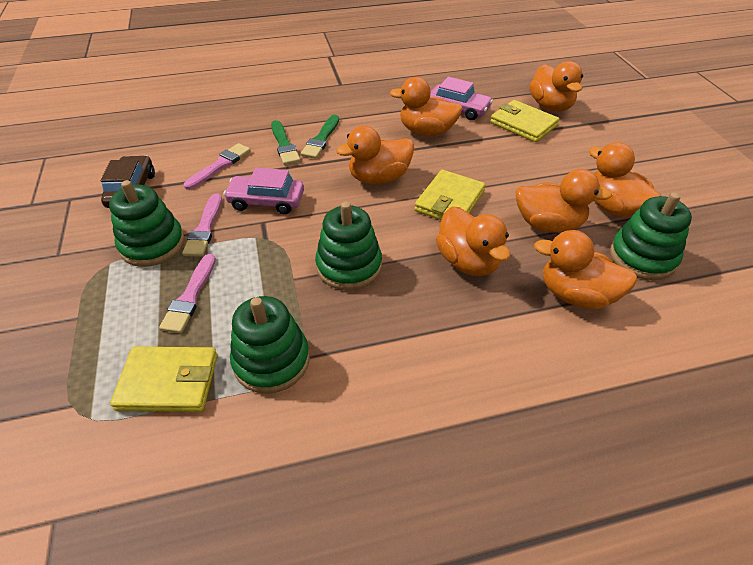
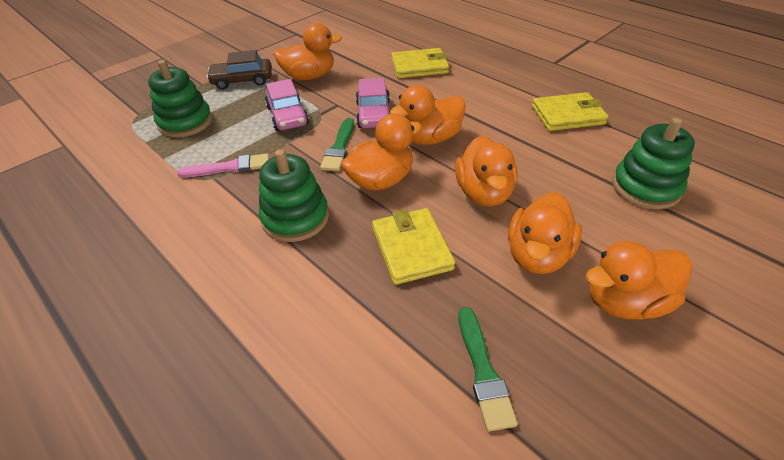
green stacking toy: 4 -> 3
orange duck: 7 -> 6
pink brush: 3 -> 1

